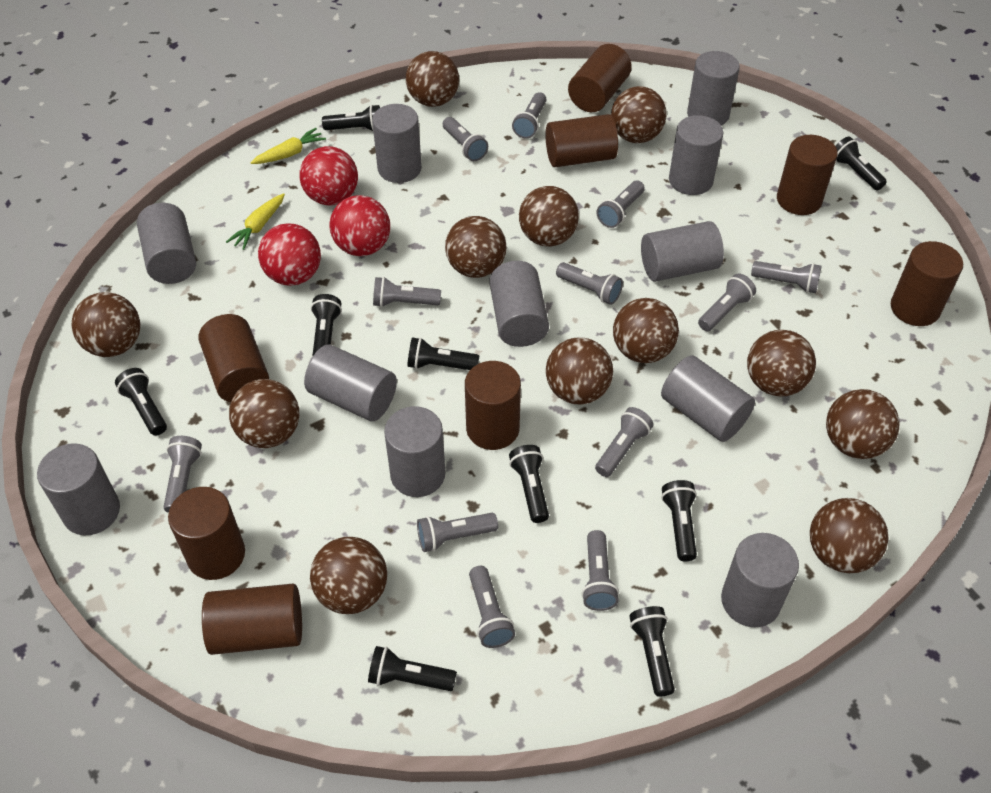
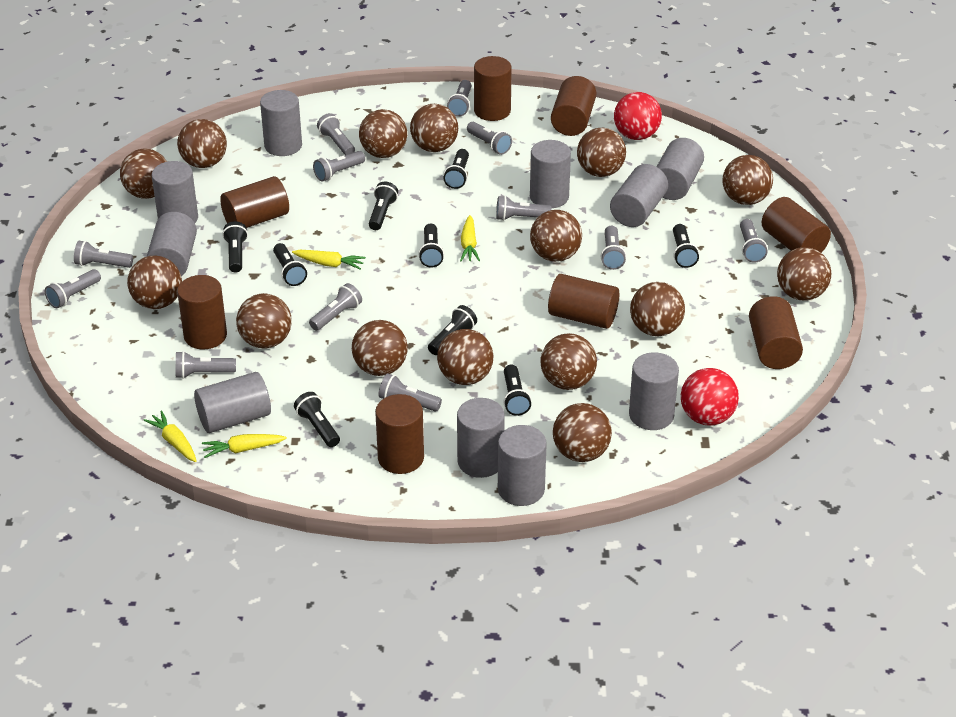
brown ball: 12 -> 15
grey cylinder: 11 -> 10
red ball: 3 -> 2
yellow carrot: 2 -> 4

